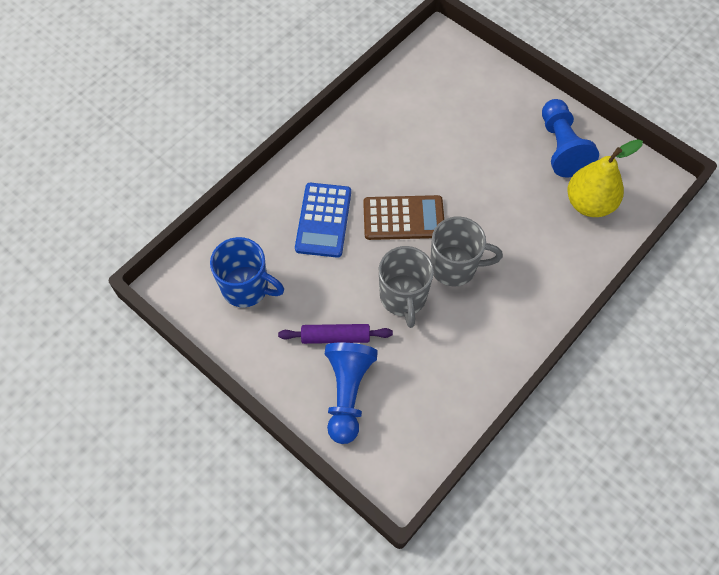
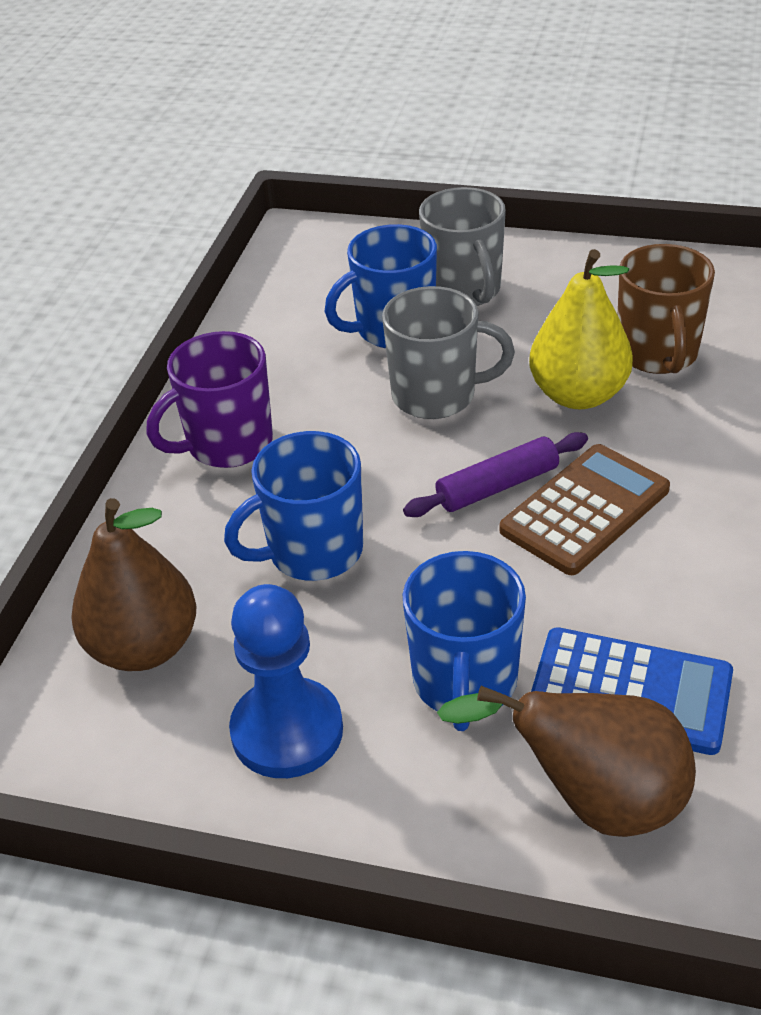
blue mug: 1 -> 3
blue pawn: 2 -> 1
brown mug: 0 -> 1
brown pear: 0 -> 2
purple mug: 0 -> 1

